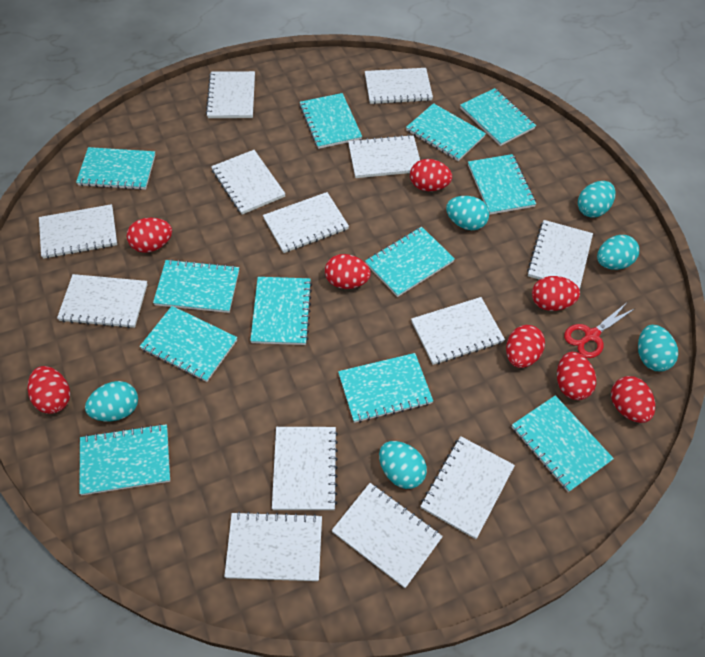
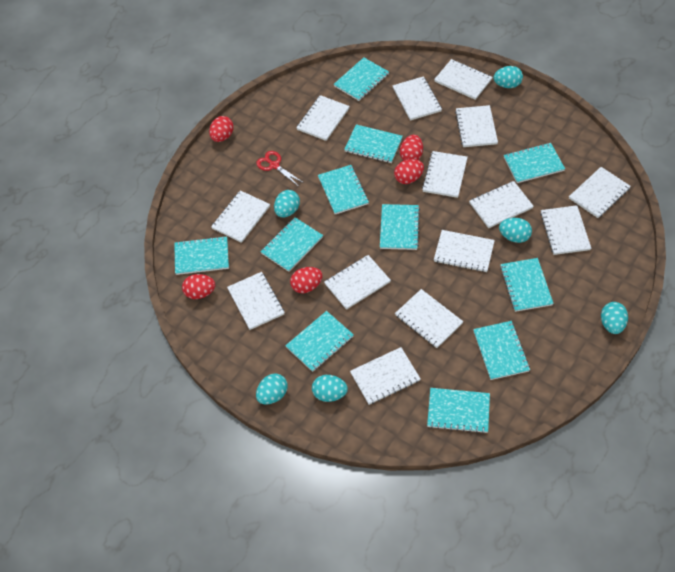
red egg: 8 -> 5
turquoise notebook: 12 -> 11
white notebook: 13 -> 14

